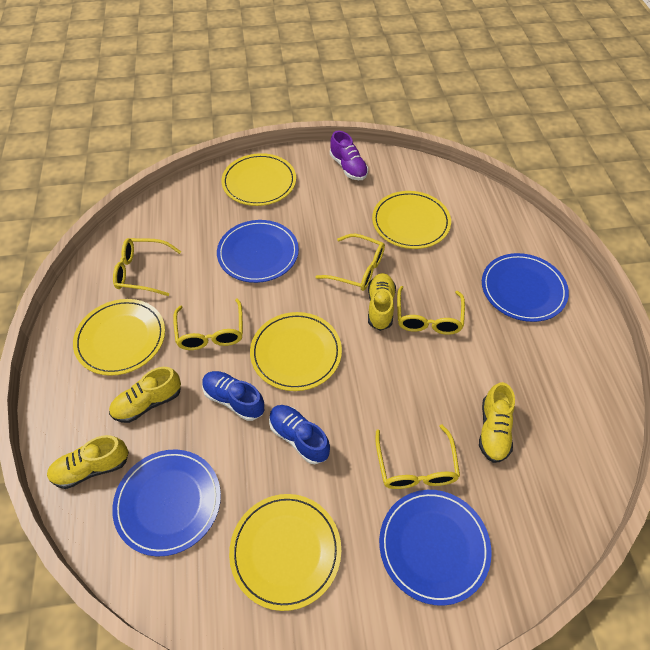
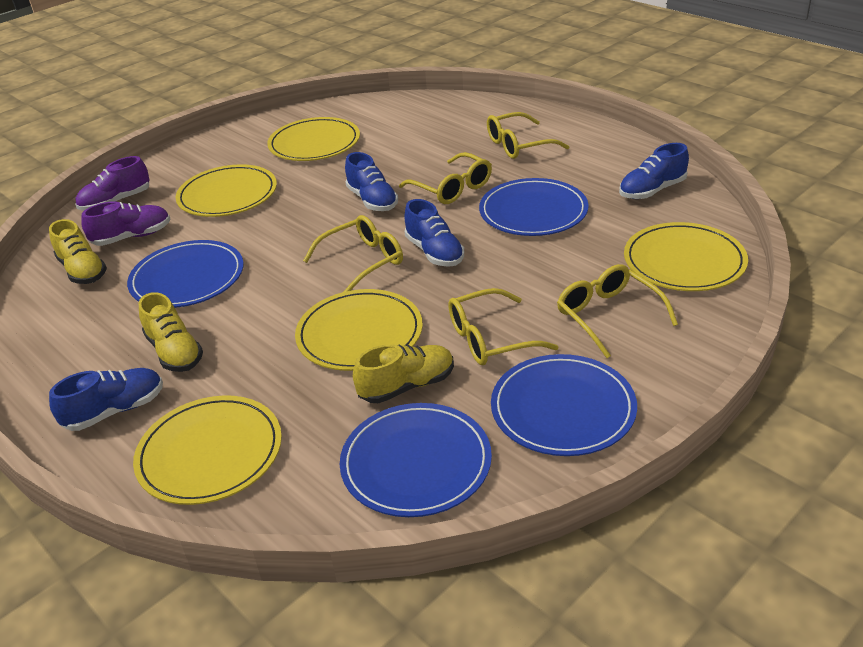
blue shoe: 2 -> 4
purple shoe: 1 -> 2
yellow shoe: 4 -> 3

